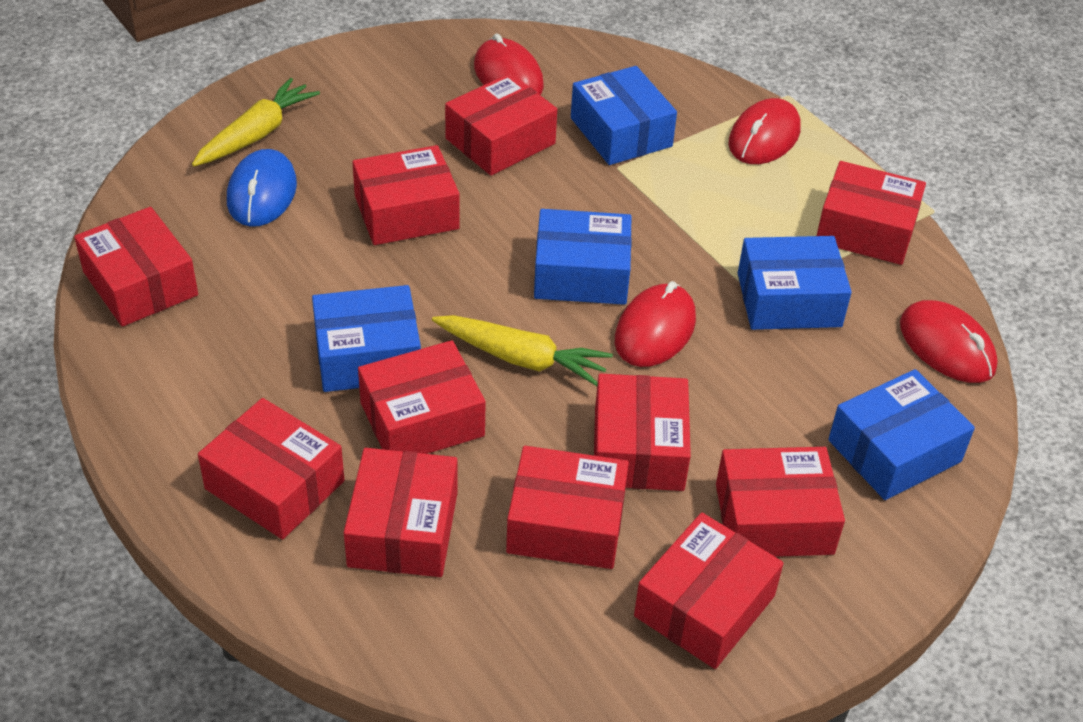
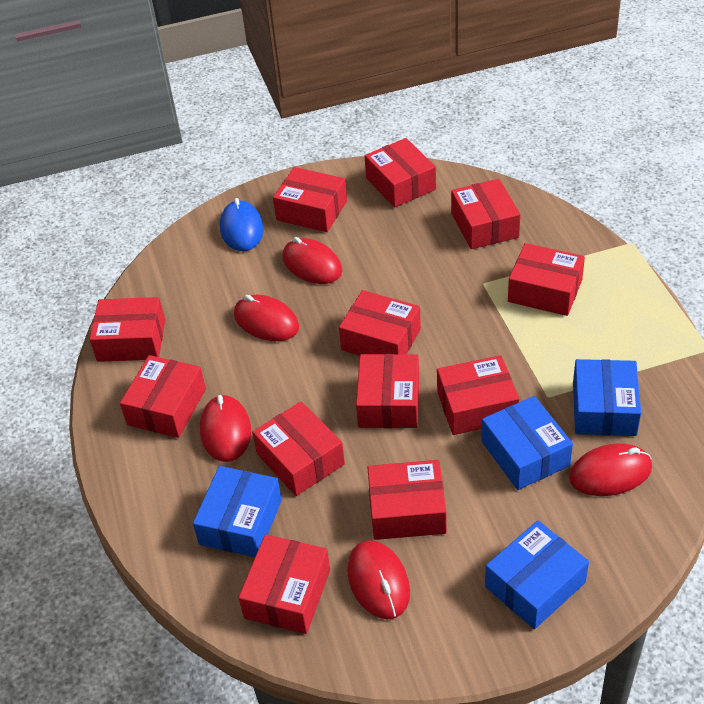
blue box: 5 -> 4
red box: 11 -> 12
red mouse: 4 -> 5
yellow carrot: 2 -> 0

